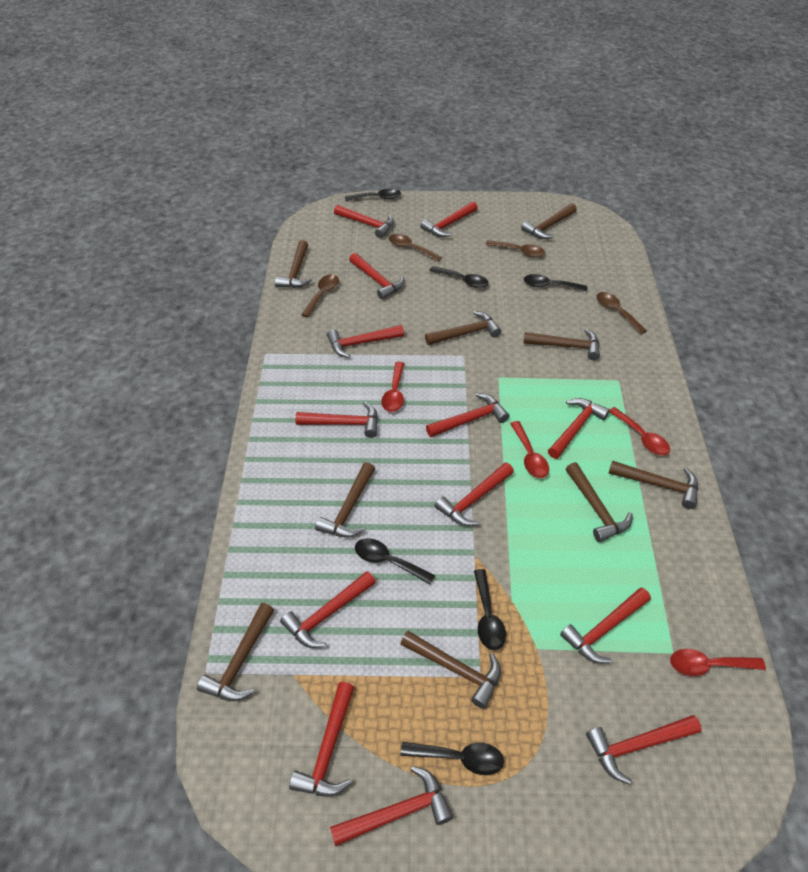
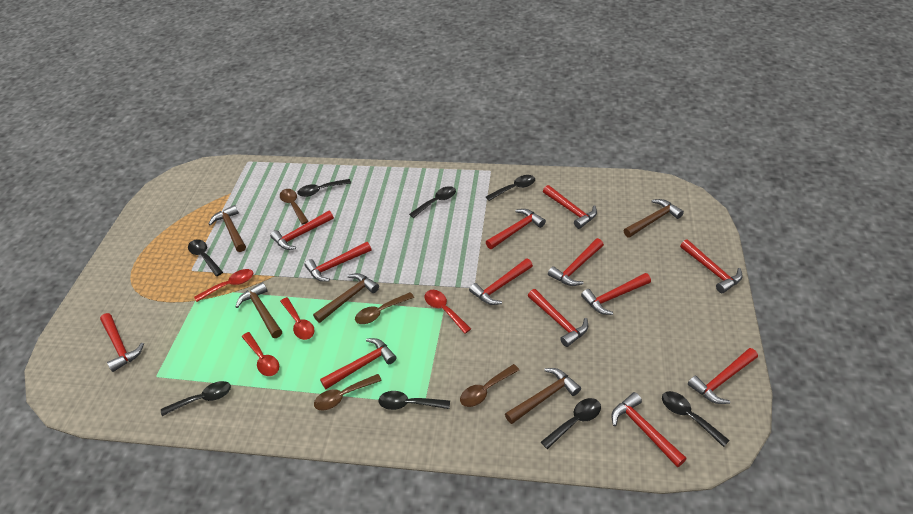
black spoon: 6 -> 8
brown hammer: 9 -> 5

